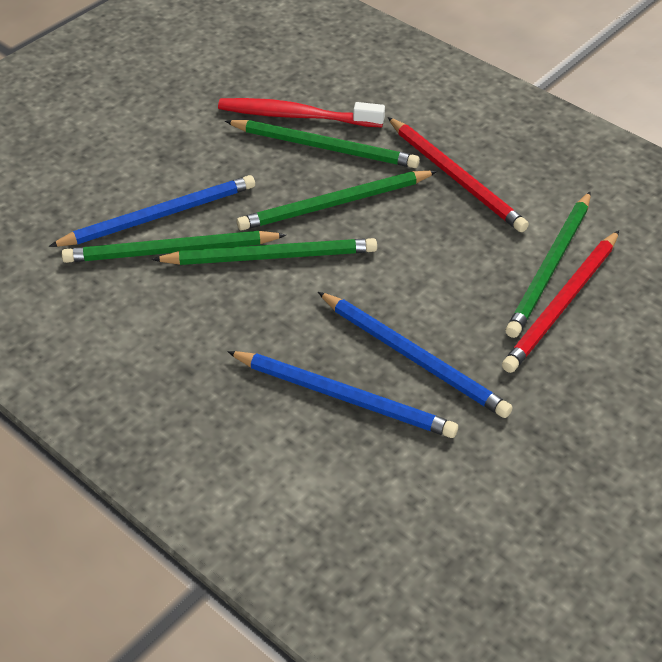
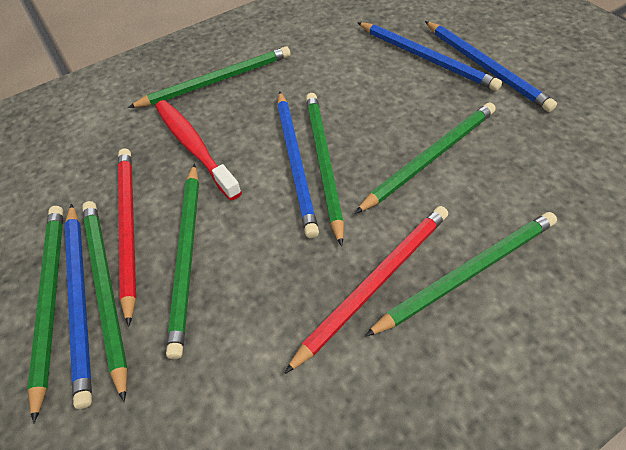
blue pencil: 3 -> 4
green pencil: 5 -> 7

